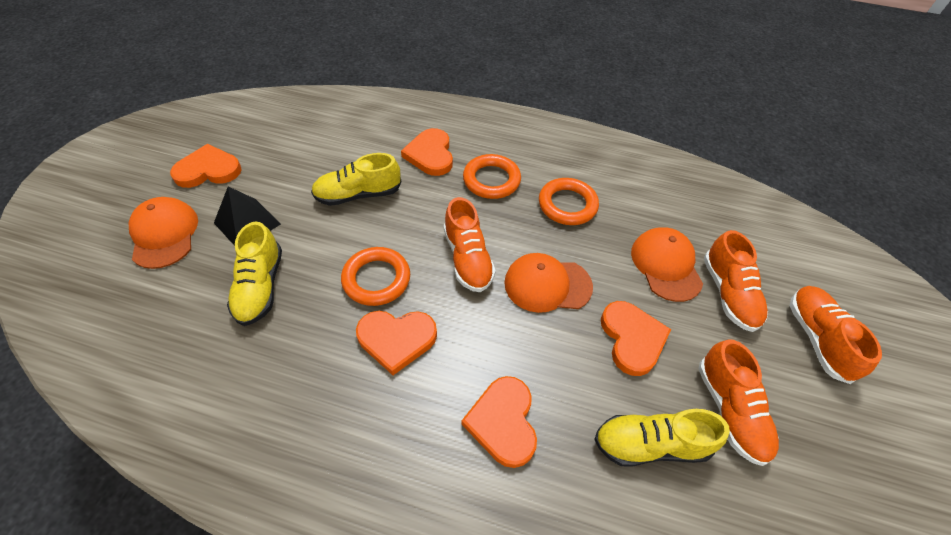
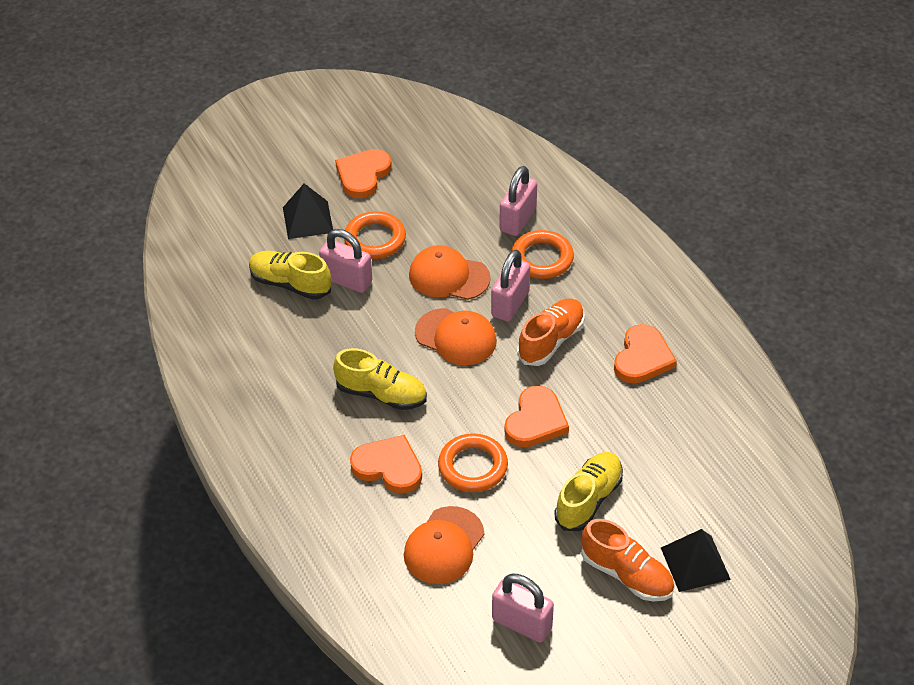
black pyramid: 1 -> 2
orange heart: 5 -> 4
orange shoe: 4 -> 2
pink padlock: 0 -> 4

